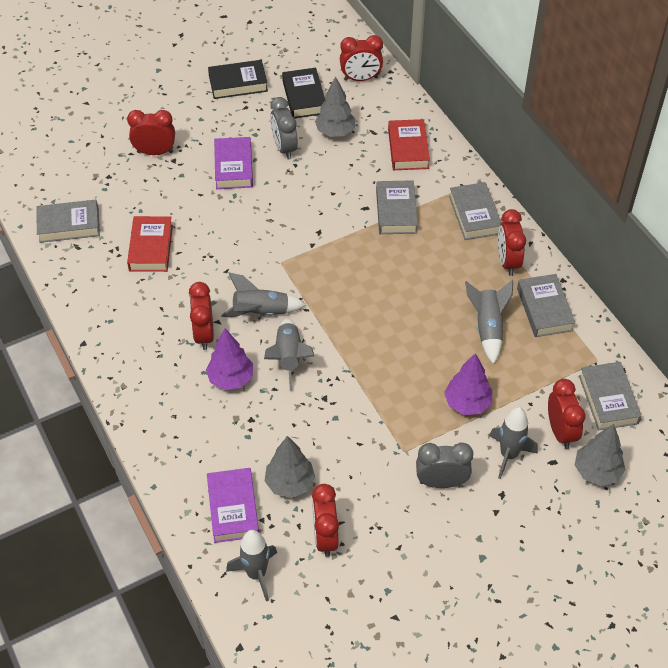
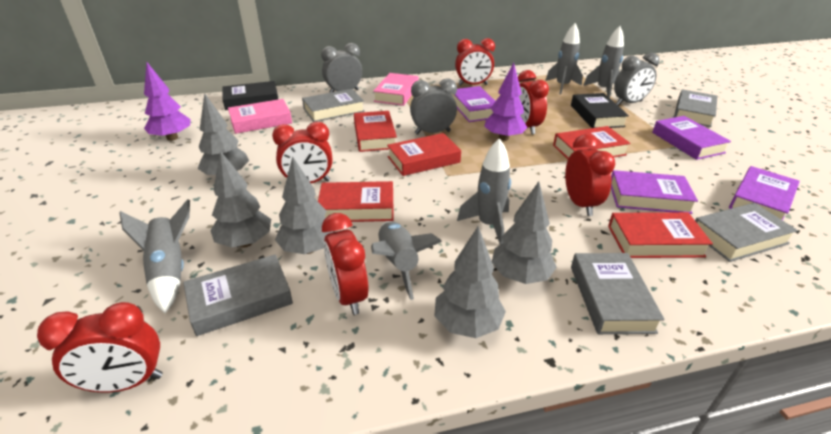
grey clock: 2 -> 3
grey tree: 3 -> 5
pink book: 0 -> 2
purple book: 2 -> 4
red book: 2 -> 5

